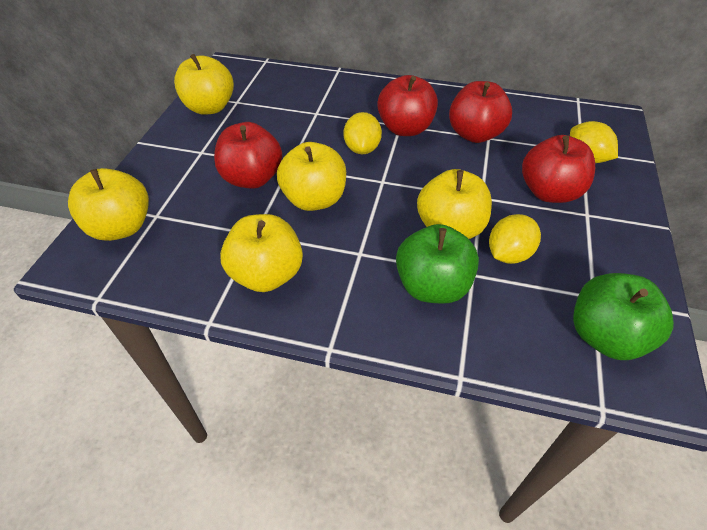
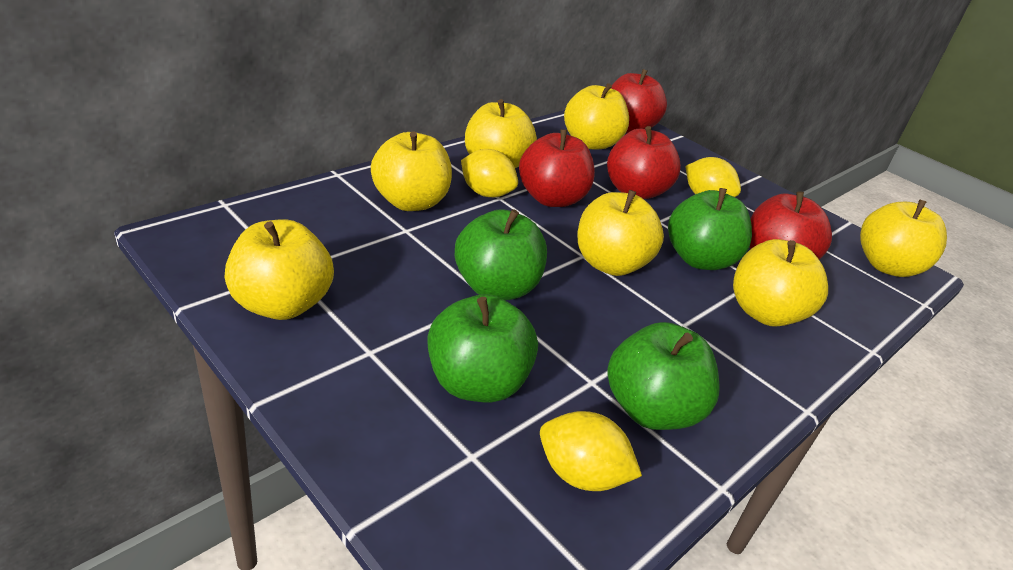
green apple: 2 -> 4
yellow apple: 5 -> 7

